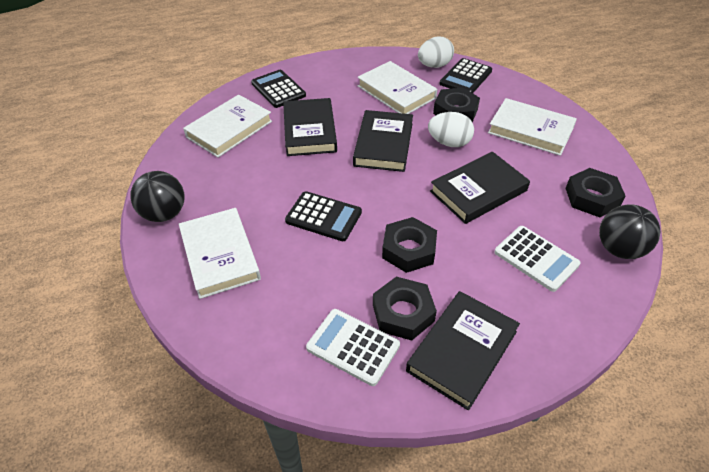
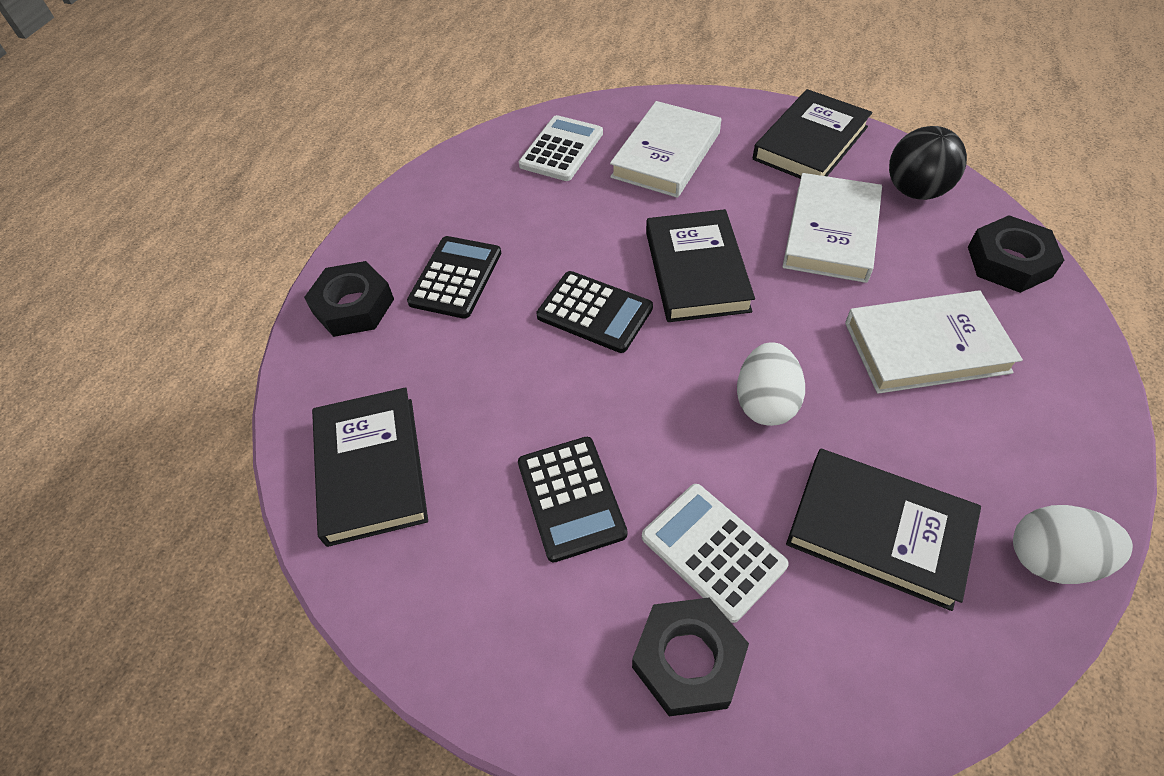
black ball: 2 -> 1
black nut: 4 -> 3
white book: 4 -> 3

